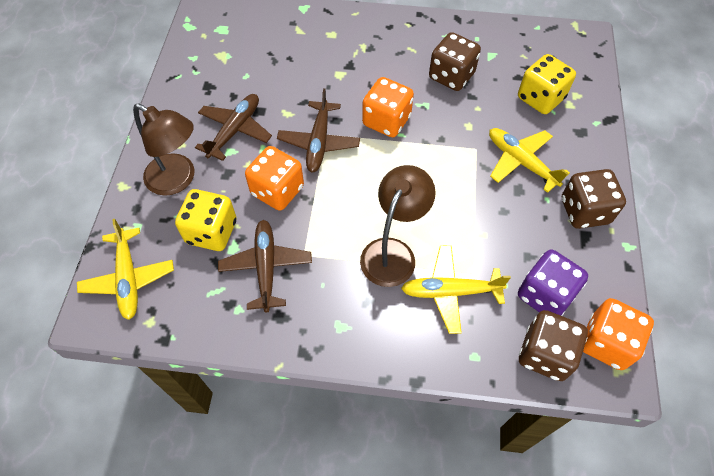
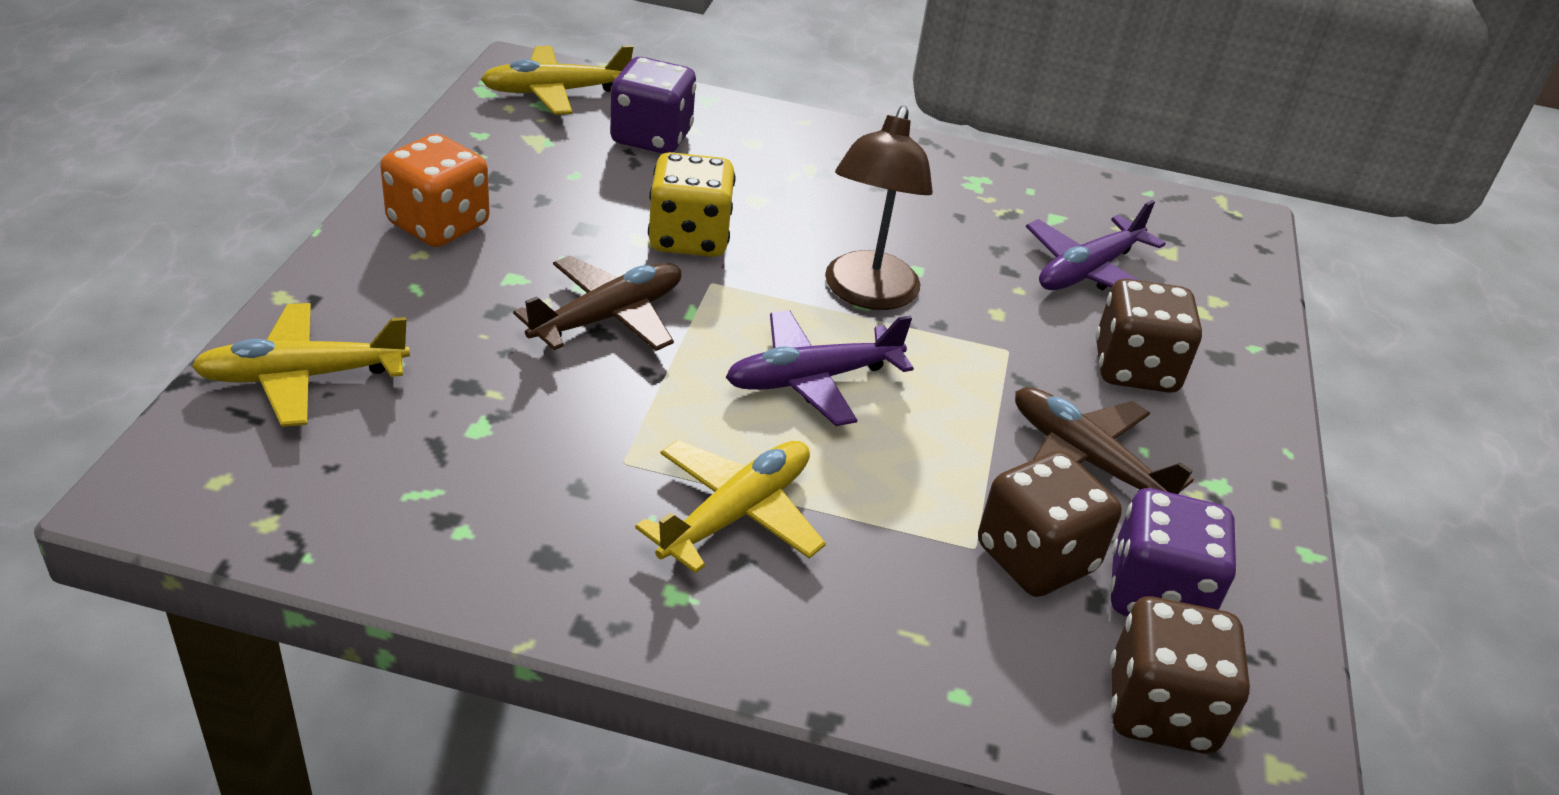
brown lamp: 2 -> 1
brown plane: 3 -> 2
orange dice: 3 -> 1
purple dice: 1 -> 2
purple plane: 0 -> 2
yellow dice: 2 -> 1

